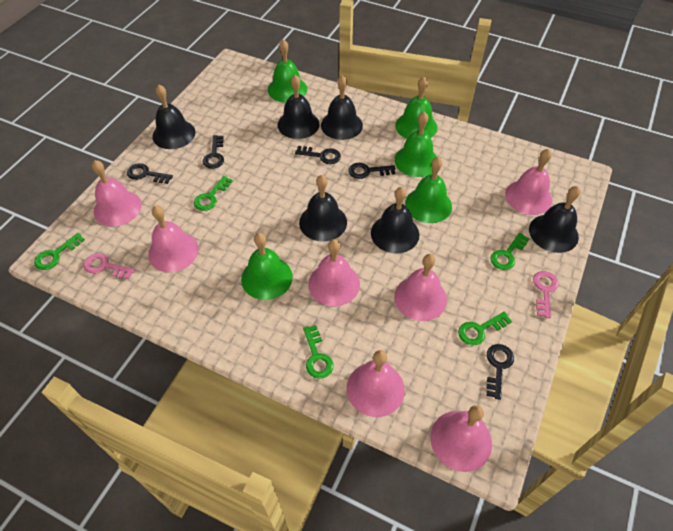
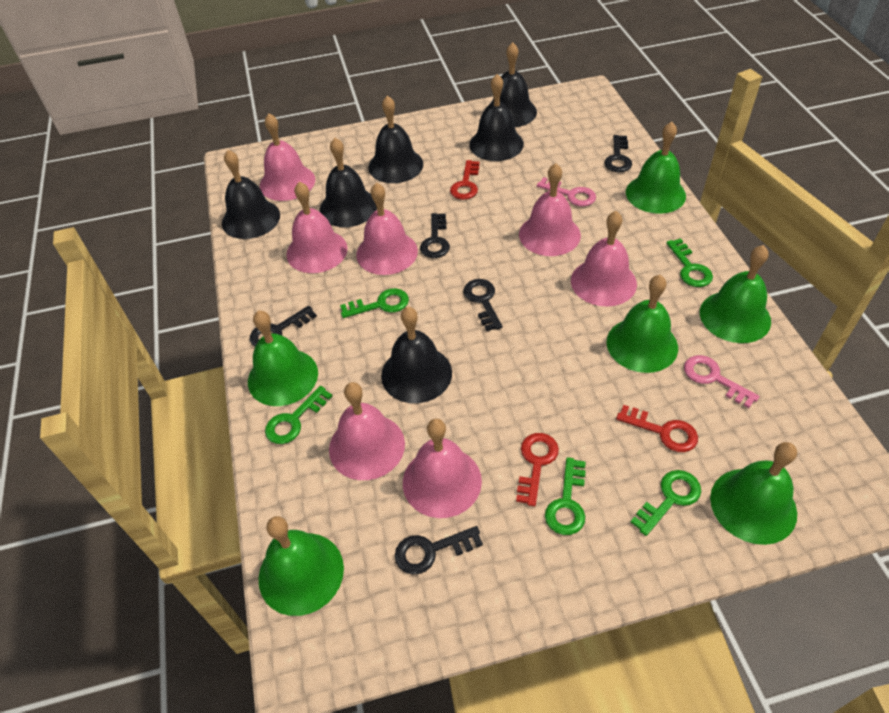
green bell: 5 -> 6
red key: 0 -> 3

